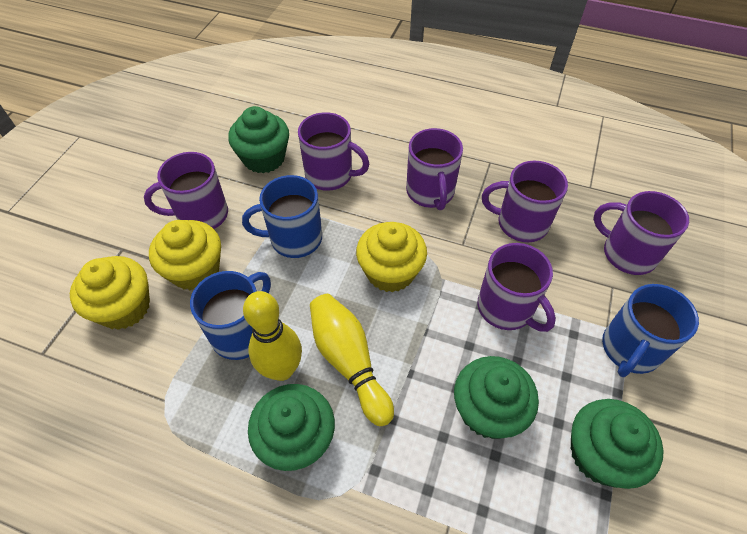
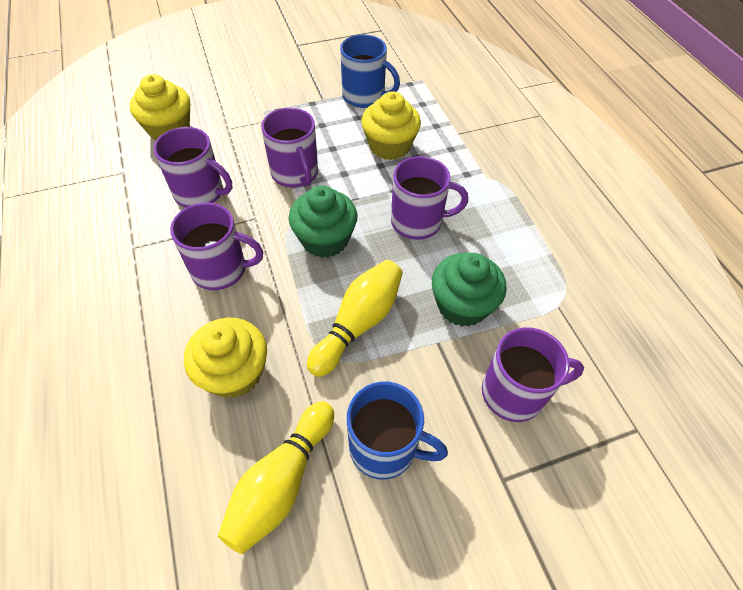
blue mug: 3 -> 2
green cupcake: 4 -> 2
purple mug: 6 -> 5

